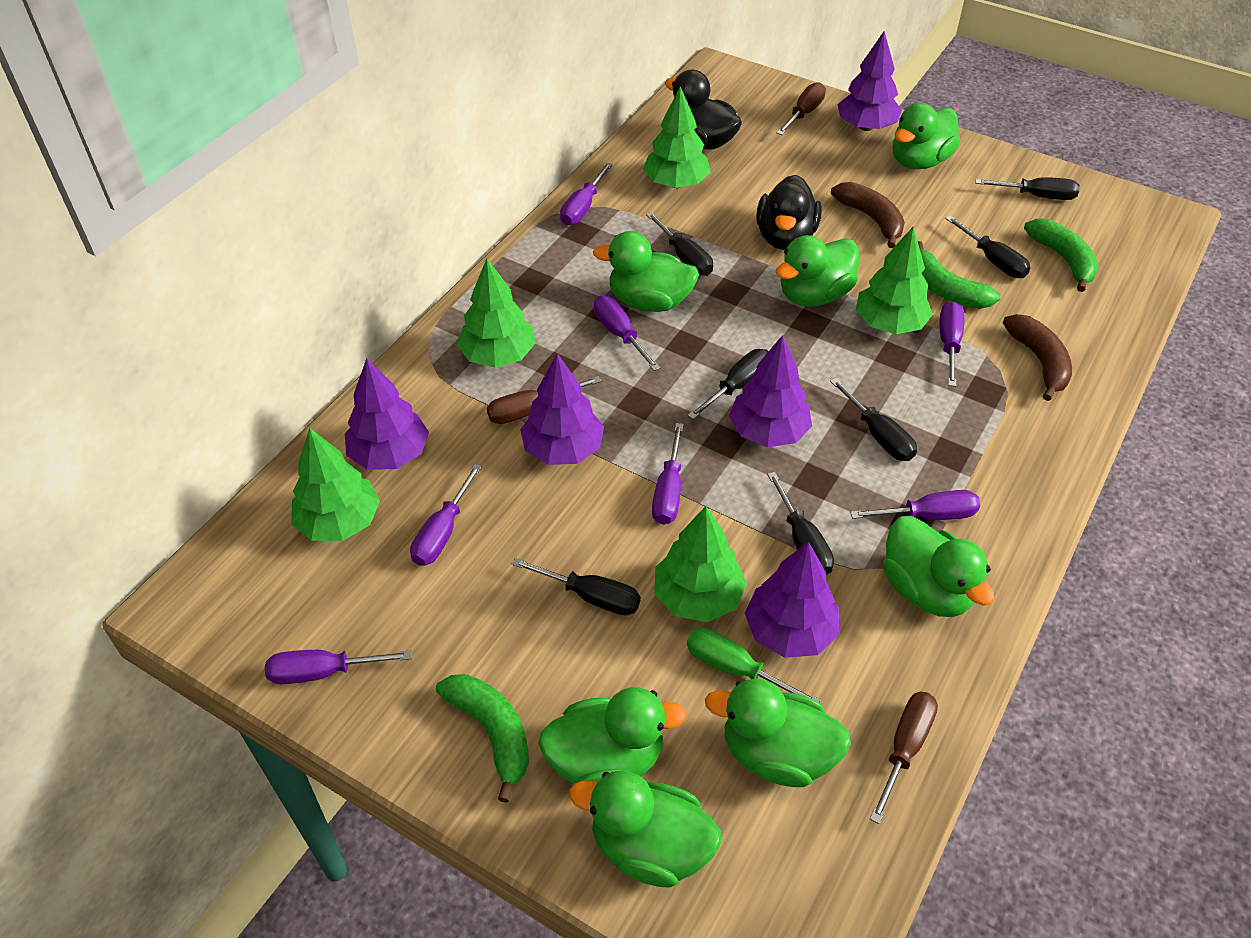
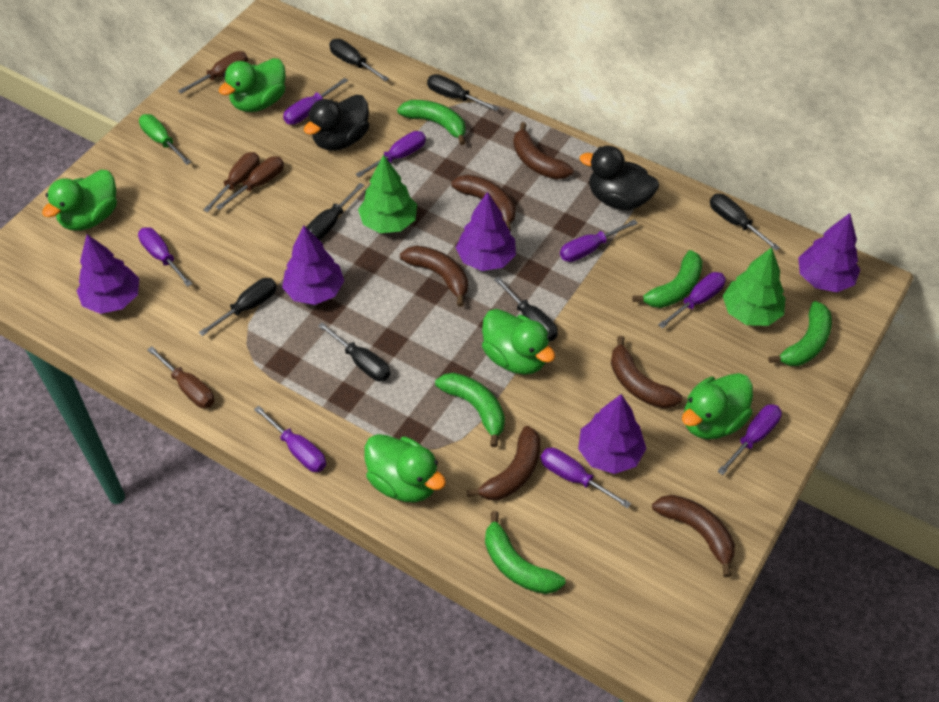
brown banana: 2 -> 6
brown screwdriver: 3 -> 4
green banana: 3 -> 5
green duck: 7 -> 5
green tree: 5 -> 2
purple screwdriver: 7 -> 8

